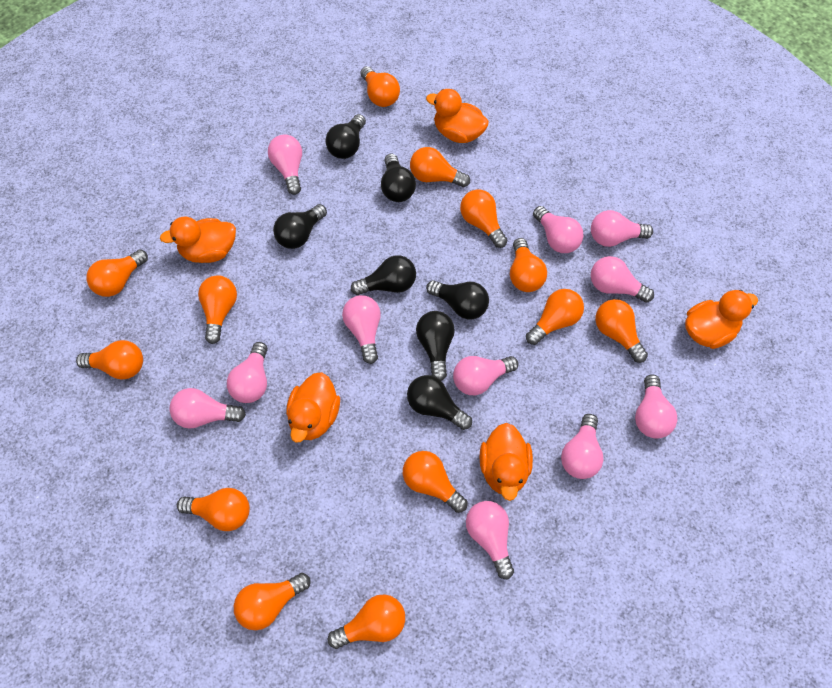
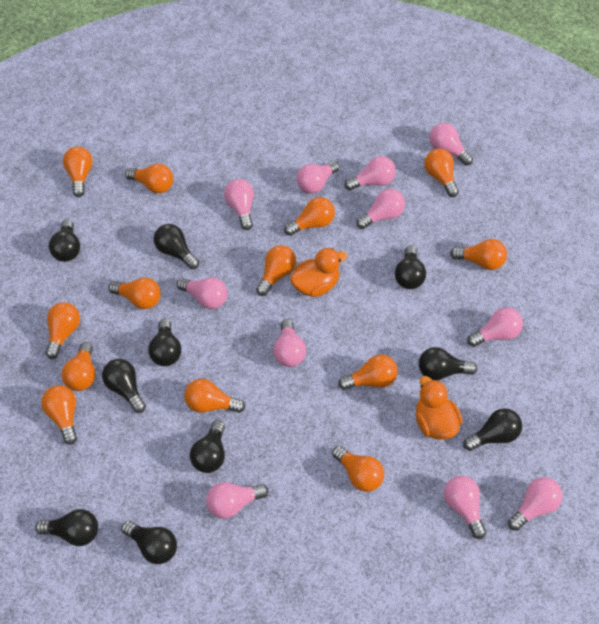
black light bulb: 7 -> 10
orange duck: 5 -> 2

